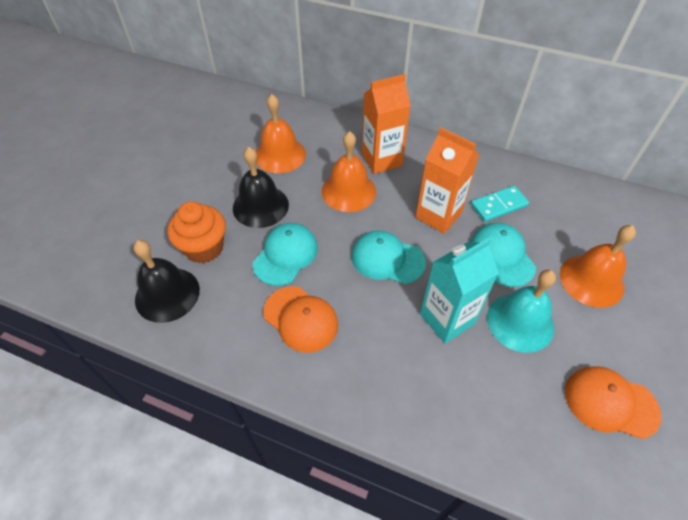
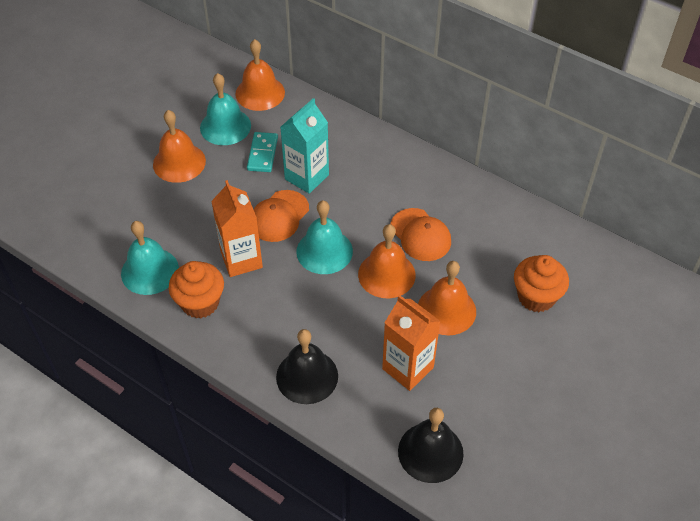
orange bell: 3 -> 4
orange cupcake: 1 -> 2
turquoise bell: 1 -> 3
turquoise cap: 3 -> 0

